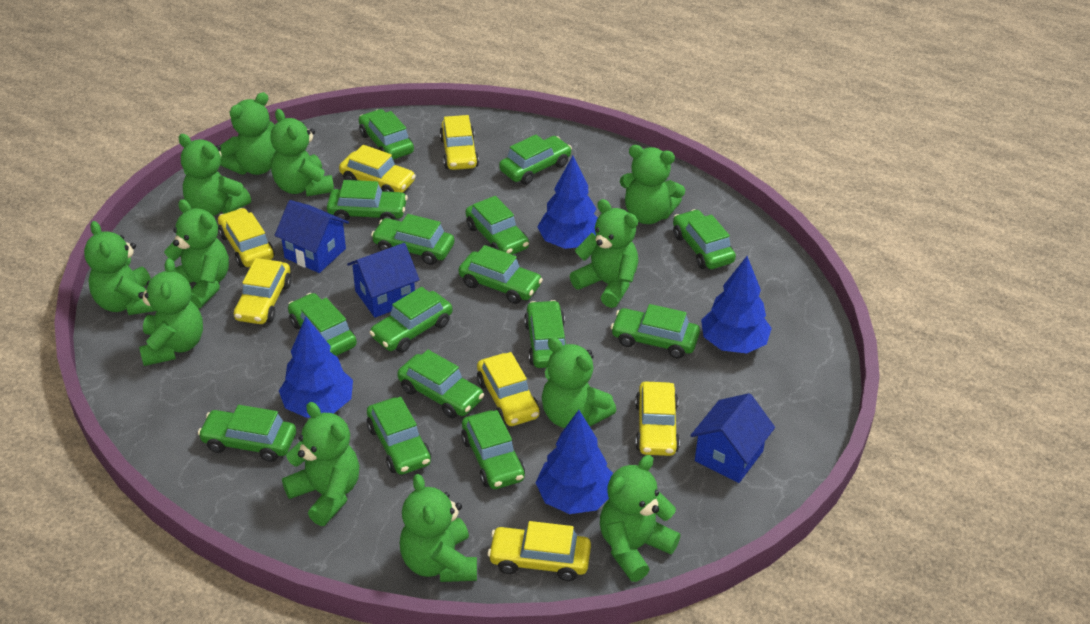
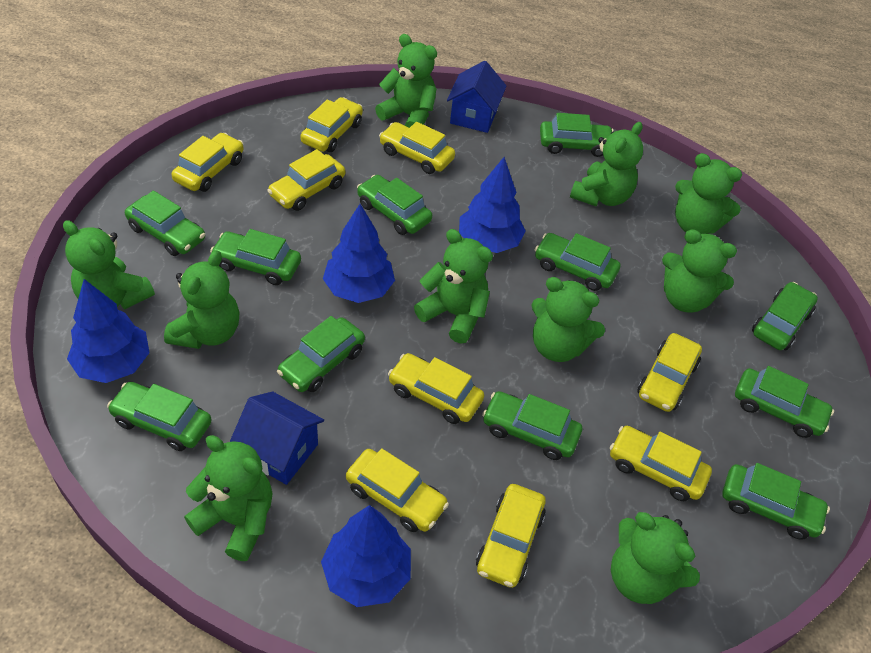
blue house: 3 -> 2
green car: 15 -> 11
green teddy bear: 12 -> 10
yellow car: 7 -> 9

